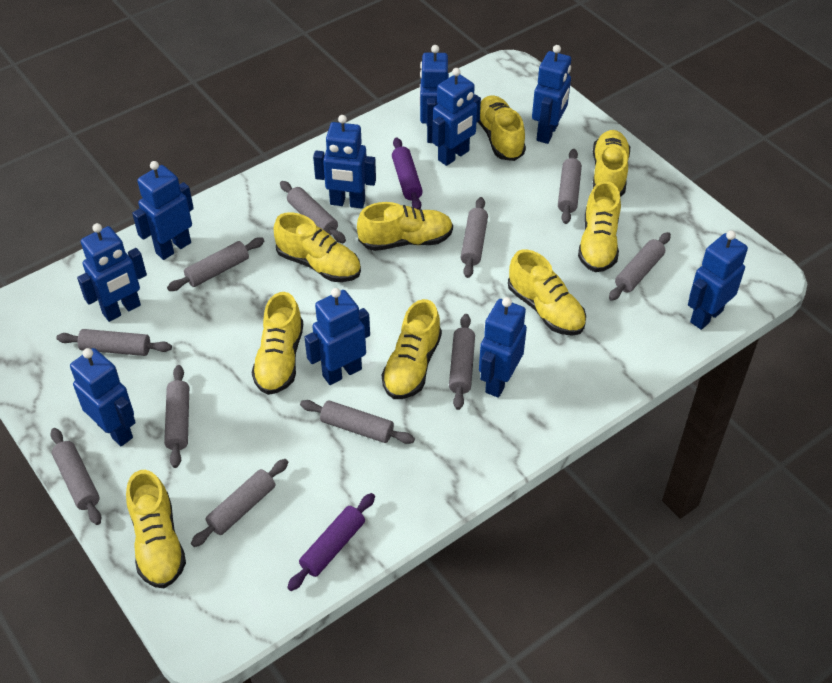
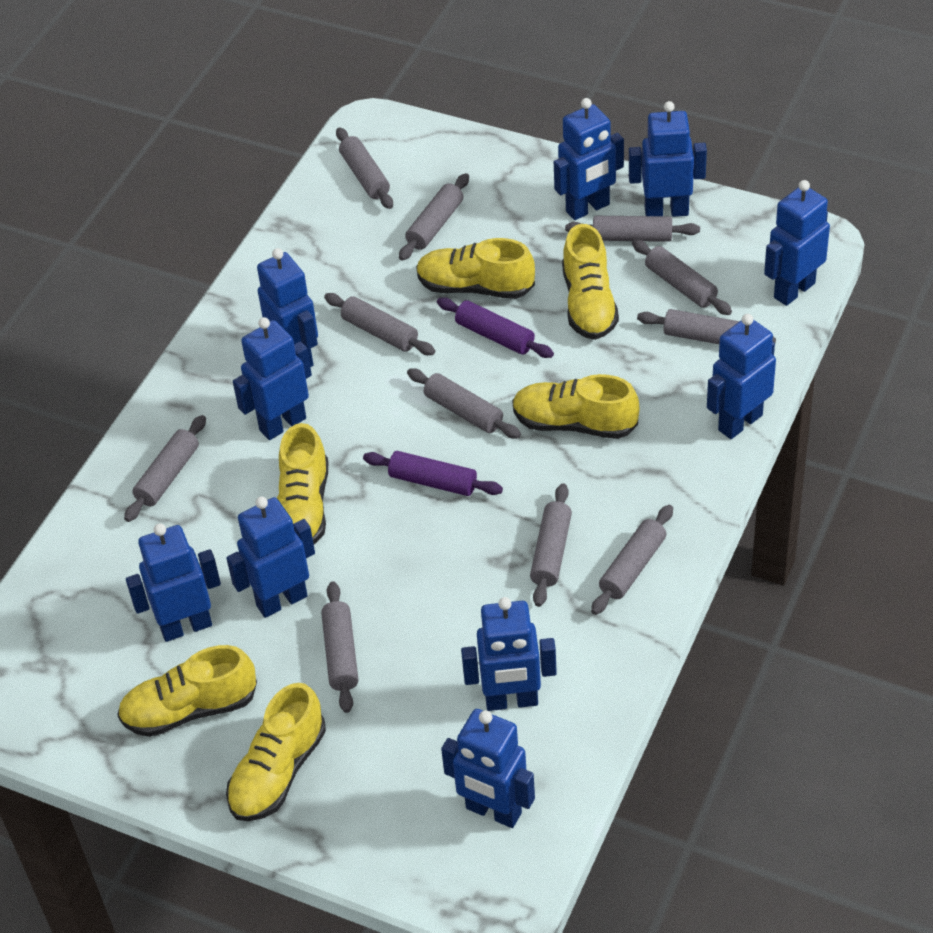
yellow shoe: 9 -> 6

